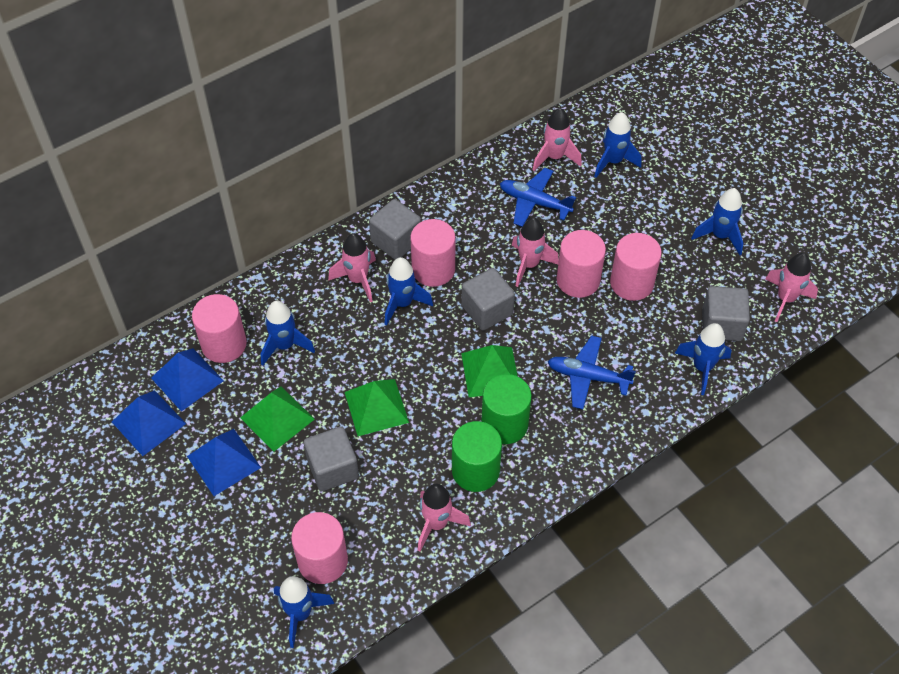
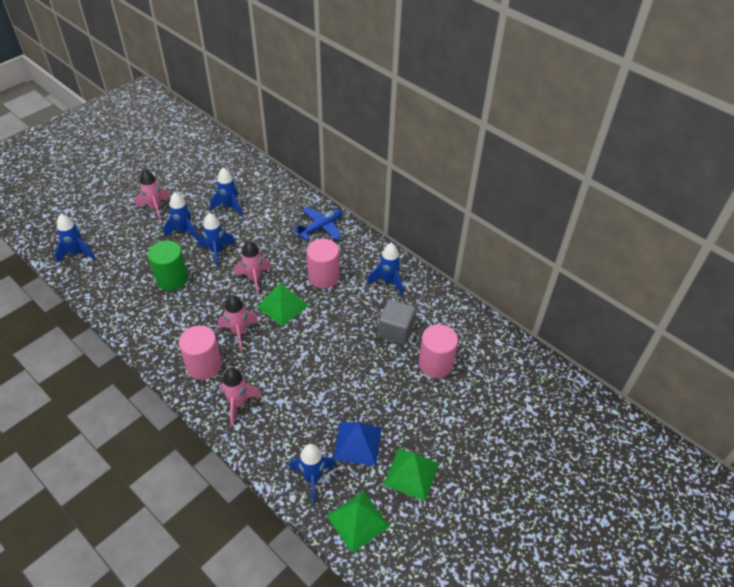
blue plane: 2 -> 1
blue pyramid: 3 -> 1
green cylinder: 2 -> 1
grey cube: 4 -> 1
pink cylinder: 5 -> 3
pink rocket: 5 -> 4

